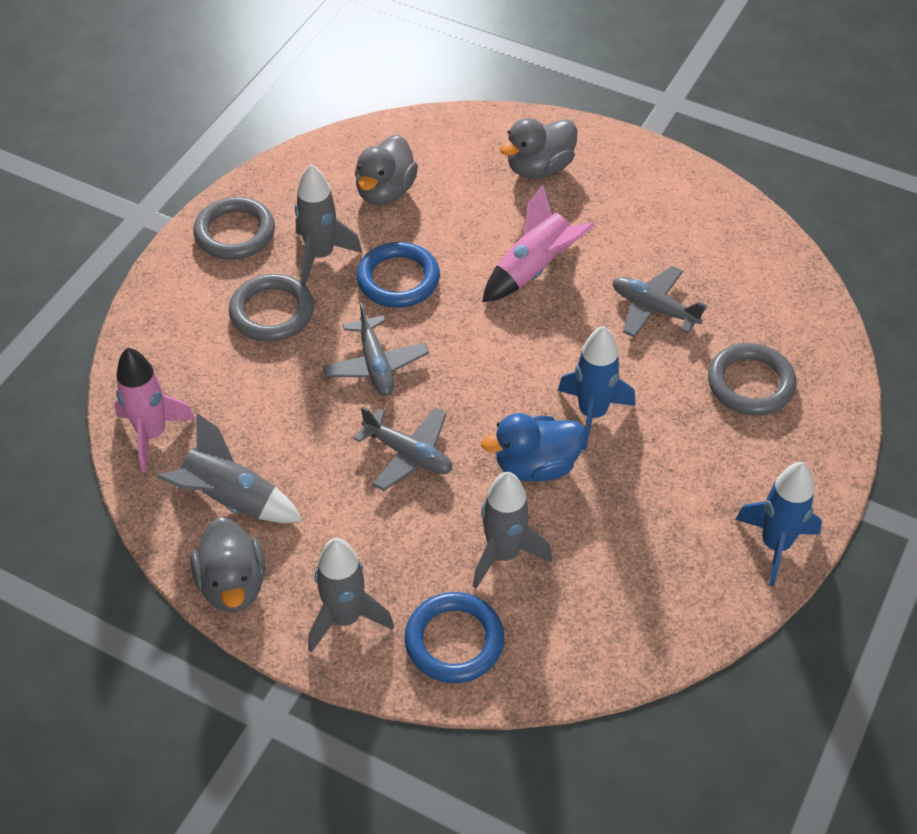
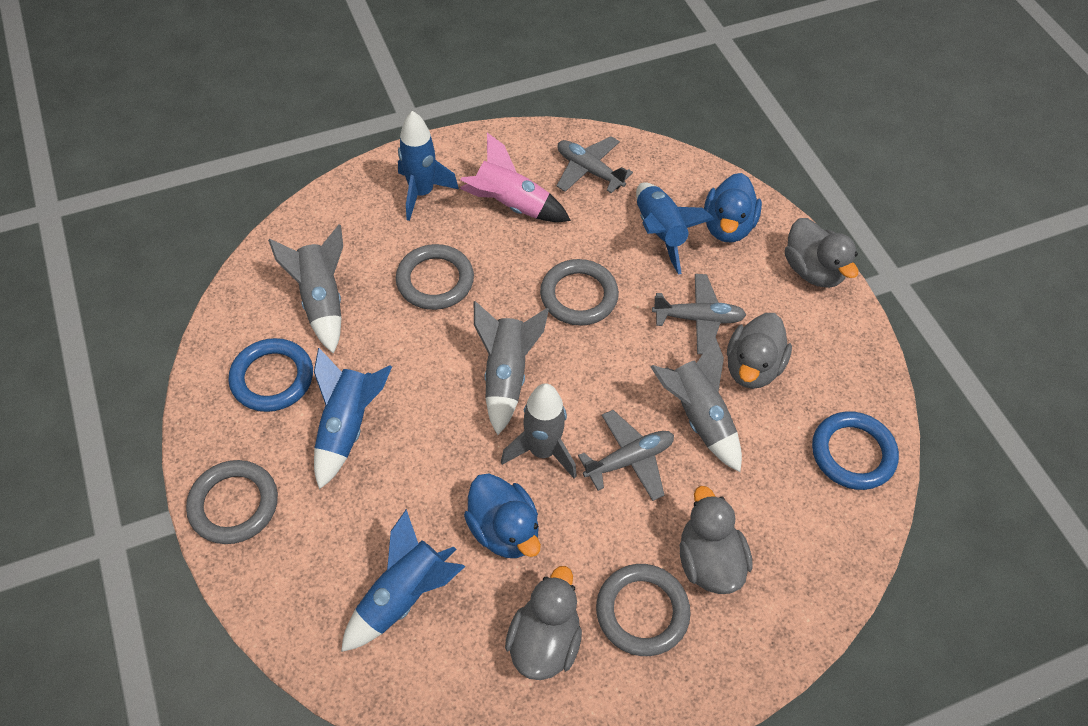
blue duck: 1 -> 2
blue rocket: 2 -> 4
grey duck: 3 -> 4
grey ring: 3 -> 4
pink rocket: 2 -> 1

